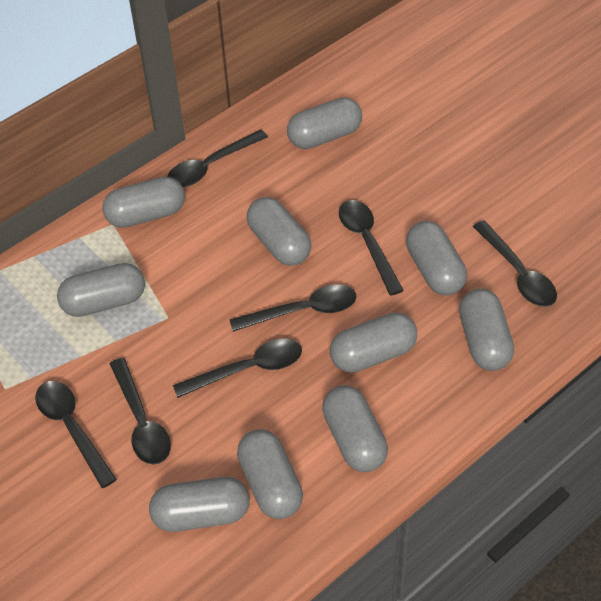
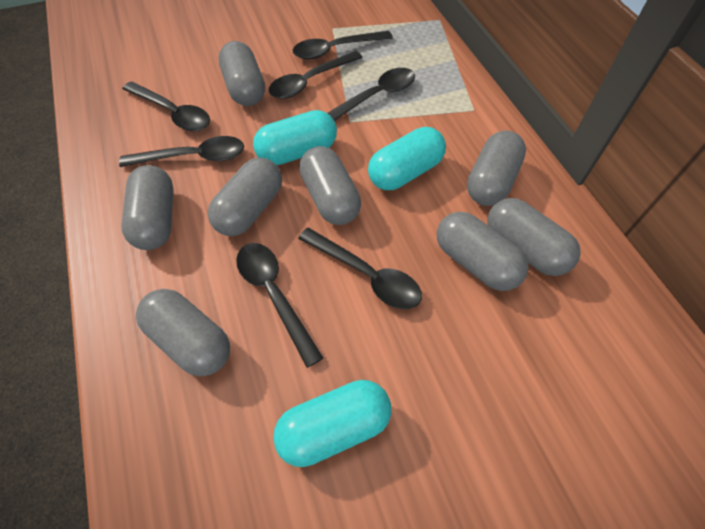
grey capsule: 10 -> 8
turquoise capsule: 0 -> 3

